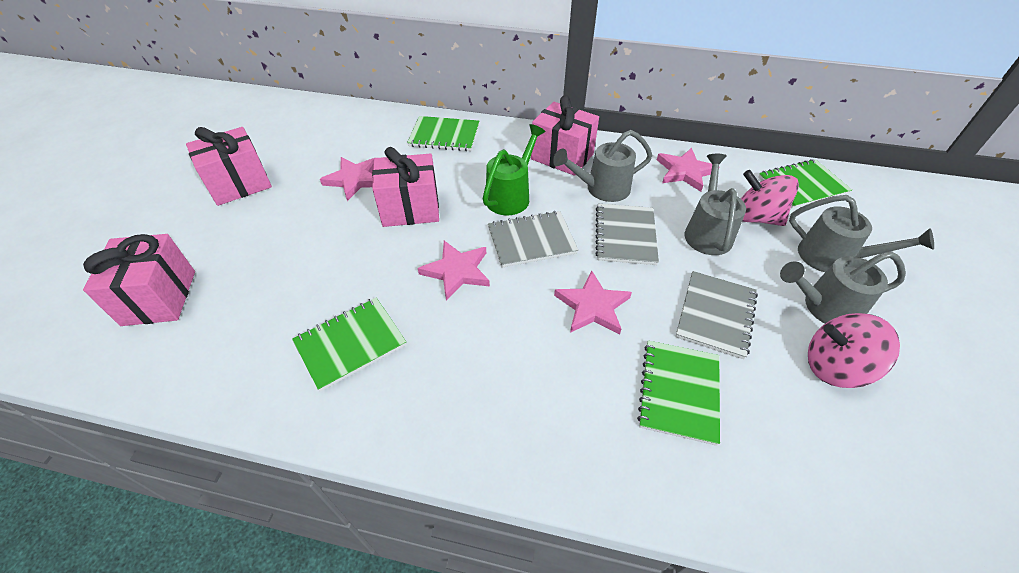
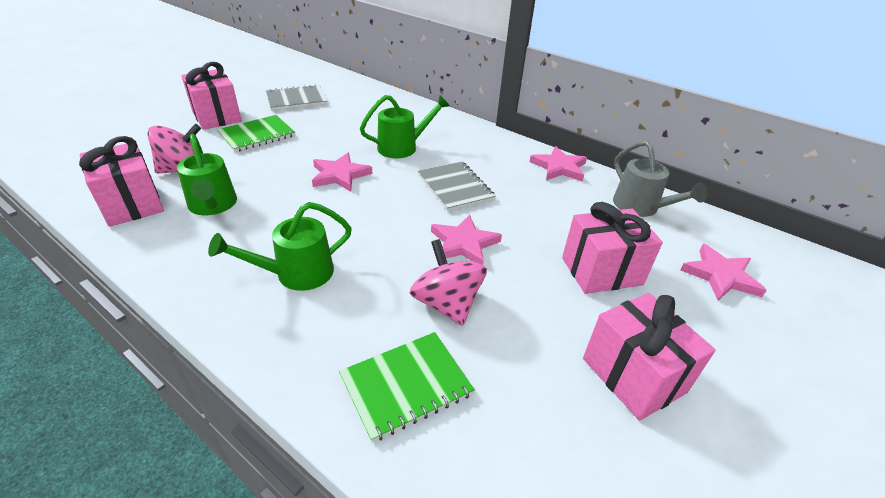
green notebook: 4 -> 2
green watering can: 1 -> 3
grey notebook: 3 -> 2
grey watering can: 4 -> 1

